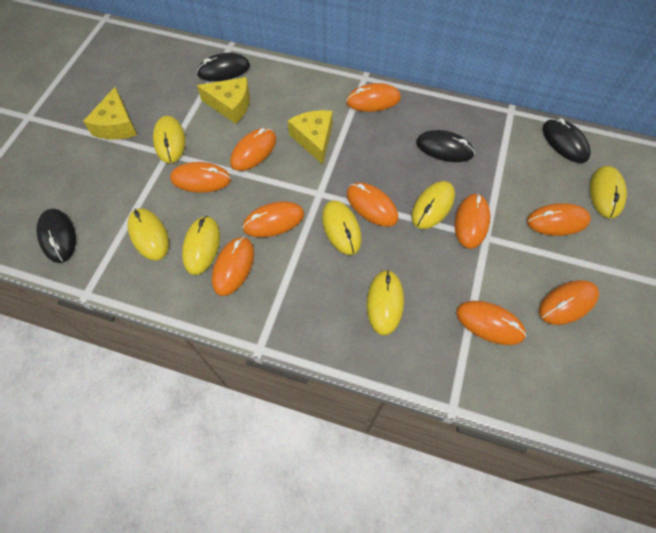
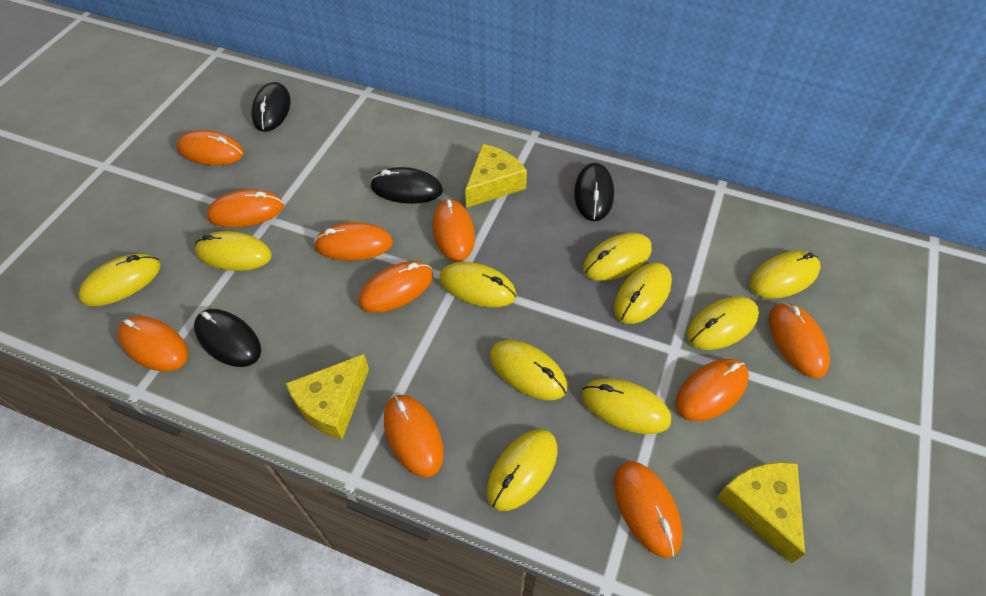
yellow mouse: 7 -> 10

